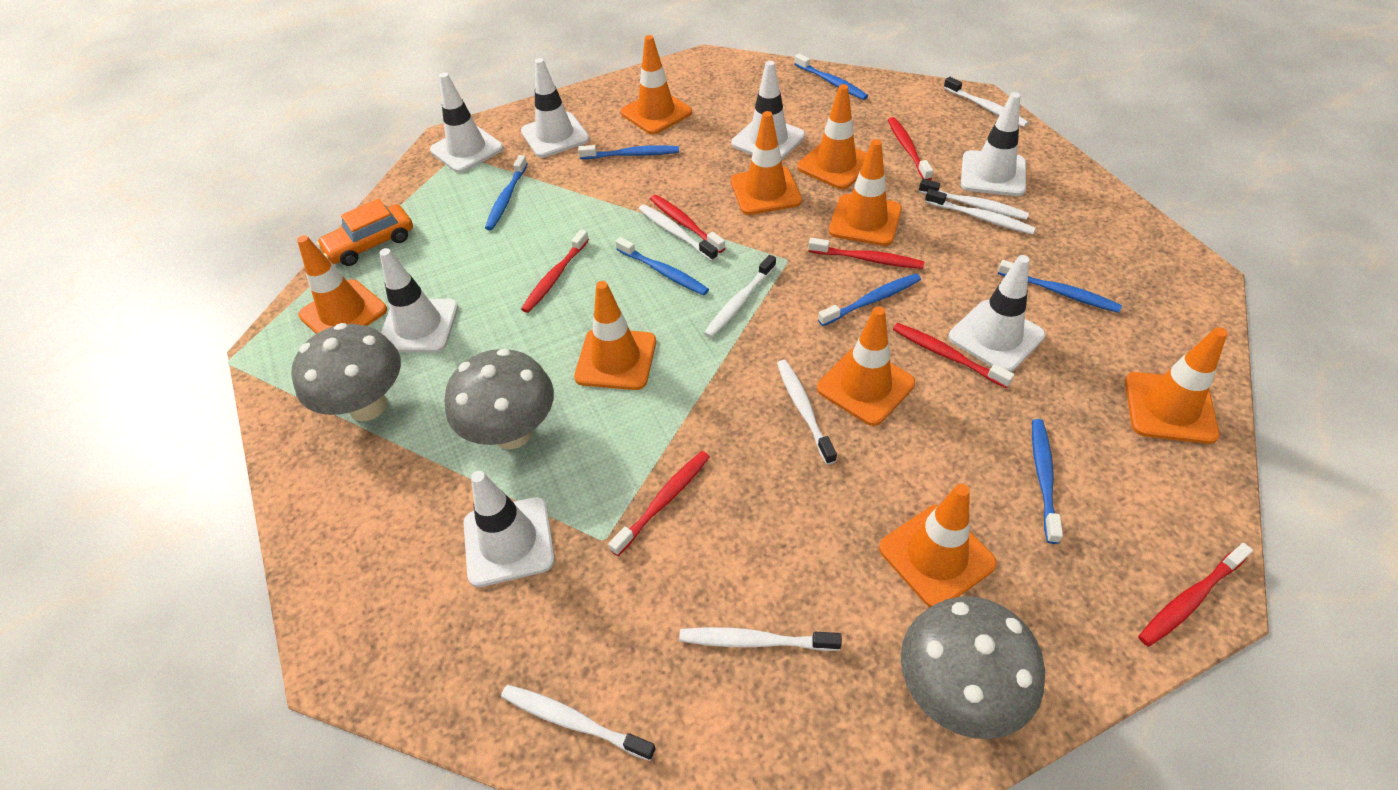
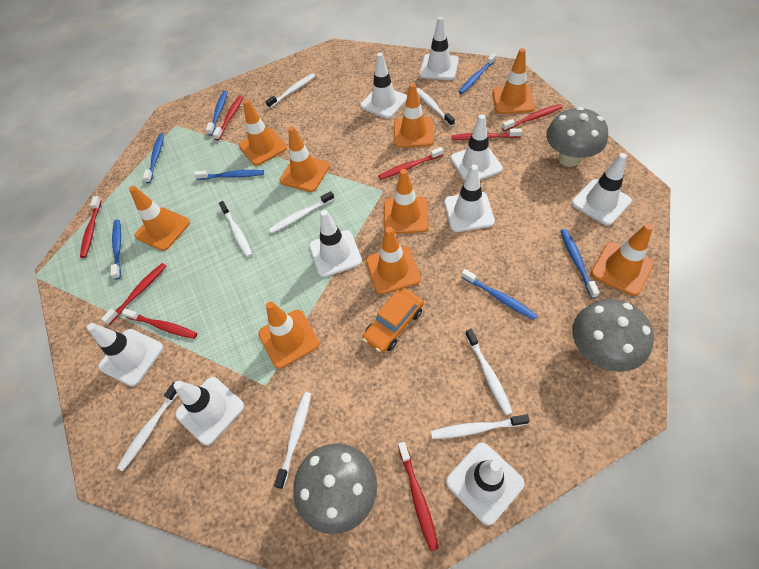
red toothbrush: 7 -> 8
white traffic cone: 7 -> 9

